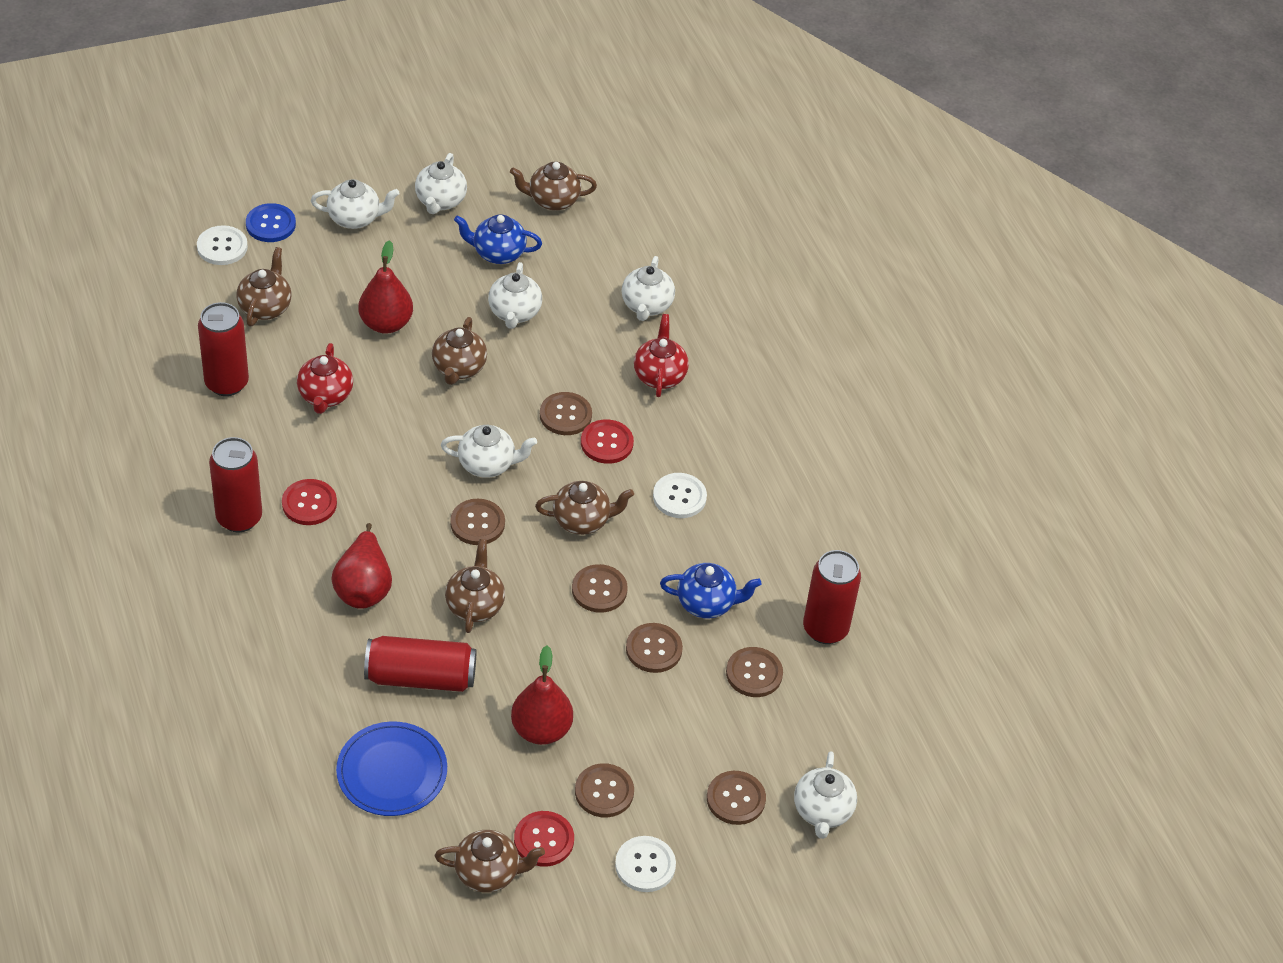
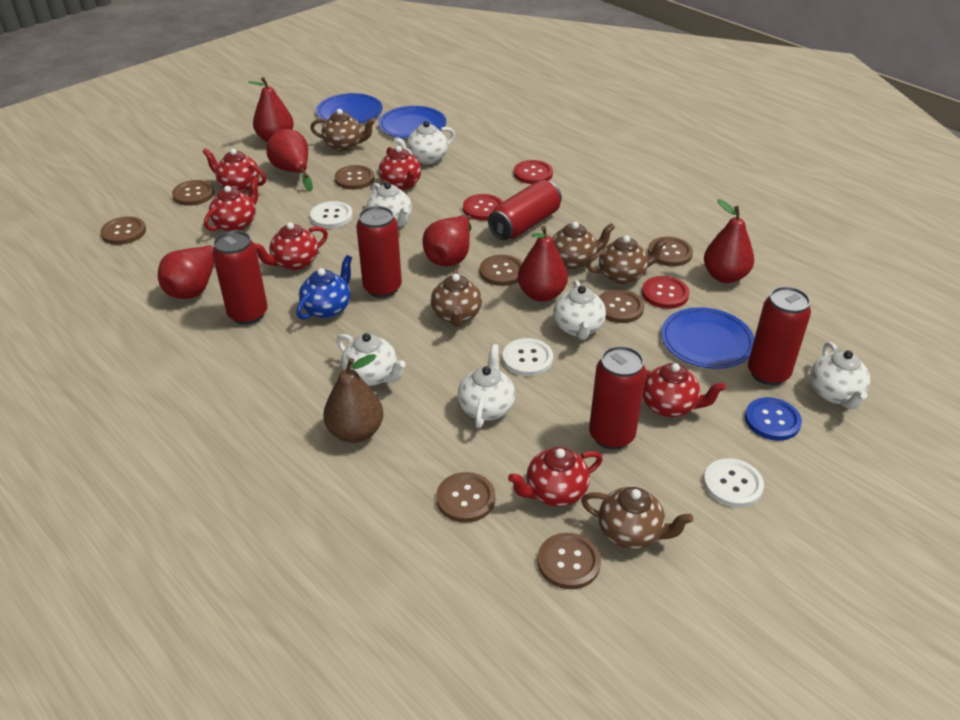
blue plate: 1 -> 3
blue teapot: 2 -> 1
brown button: 7 -> 8
brown pear: 0 -> 1
brown teapot: 6 -> 5
red can: 4 -> 5
red pear: 3 -> 6
red teapot: 2 -> 6

